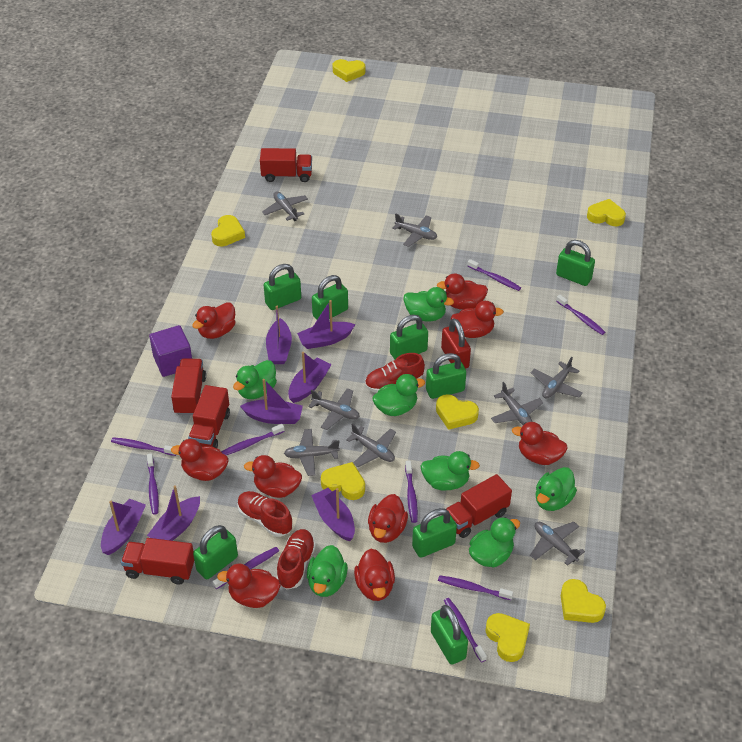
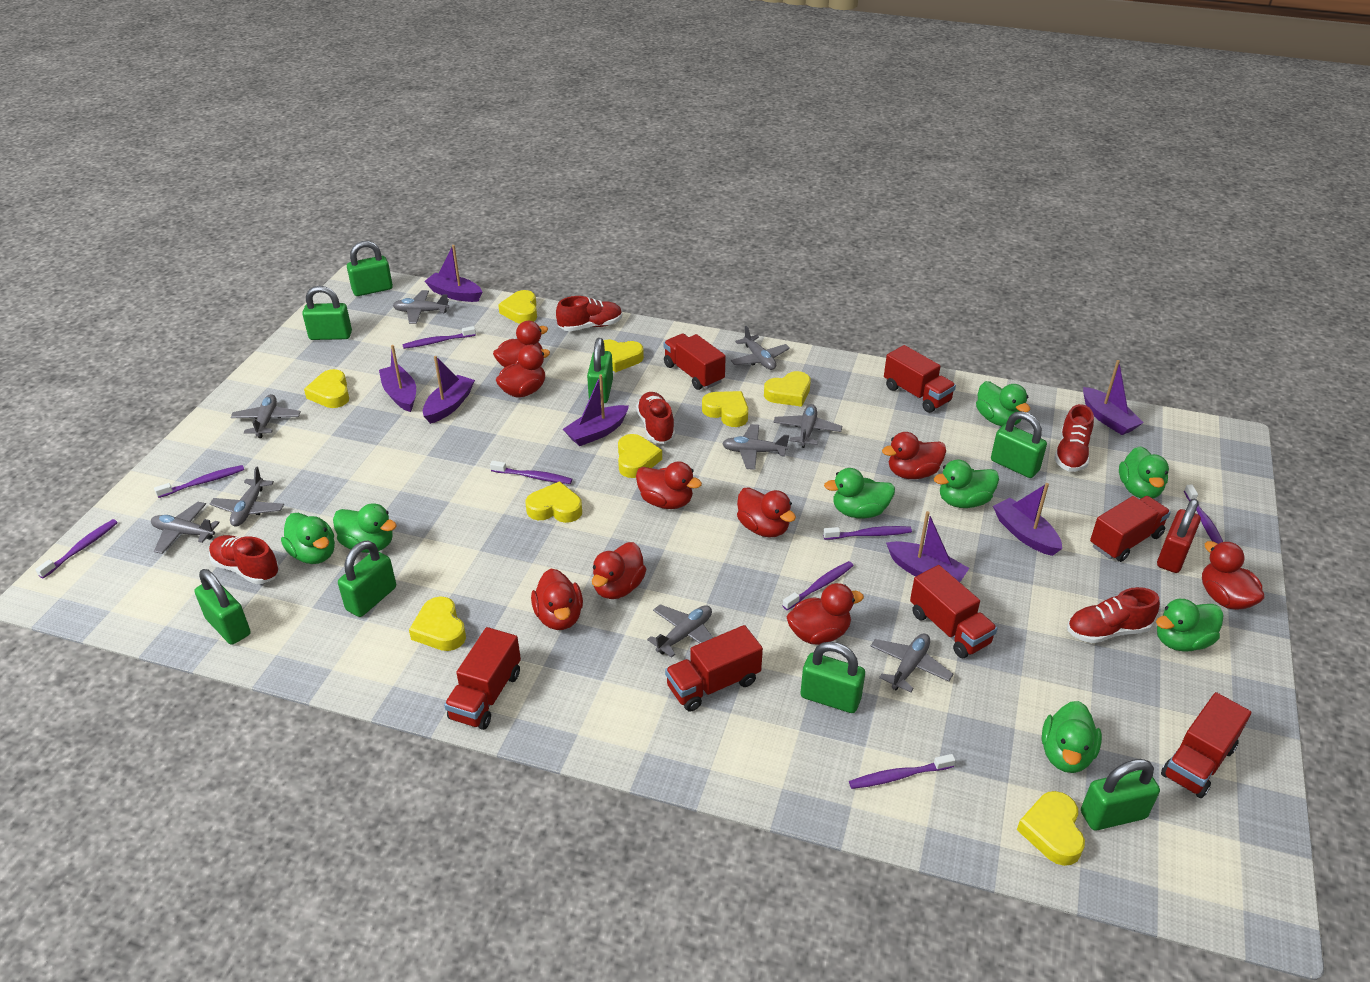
green duck: 7 -> 8
grey plane: 8 -> 9
purple cube: 1 -> 0
purple toothbrush: 9 -> 8
red shoe: 3 -> 5
red truck: 5 -> 7
yellow heart: 7 -> 9

